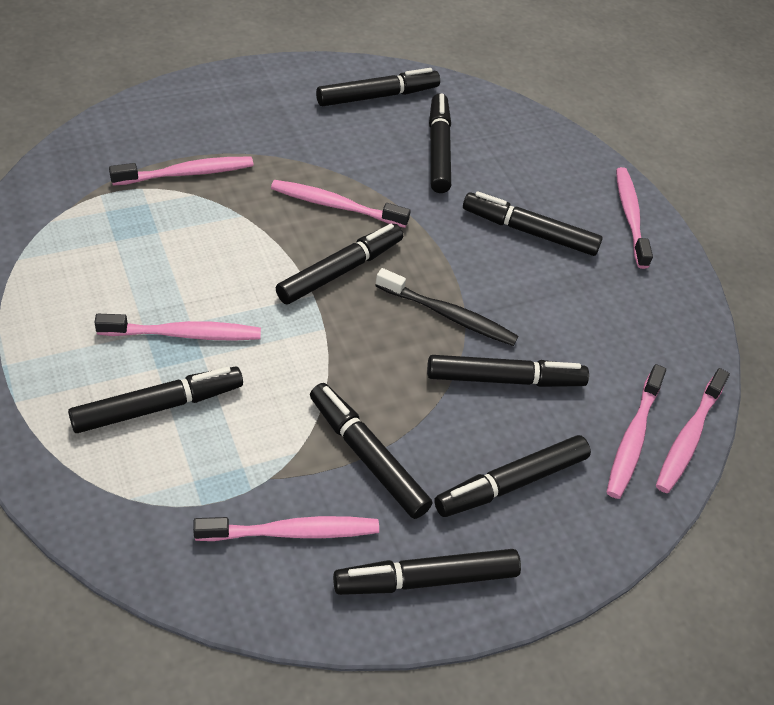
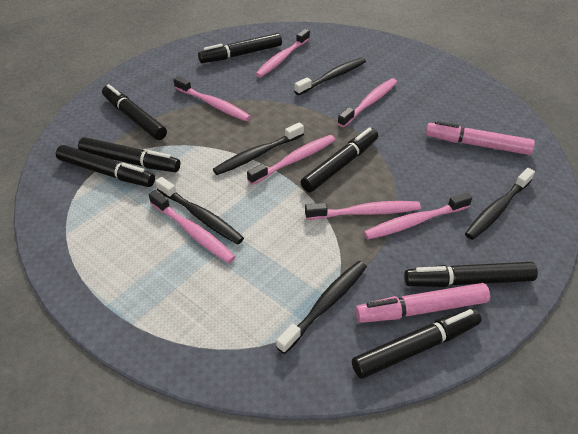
black marker: 9 -> 7
black toothbrush: 1 -> 5
pink marker: 0 -> 2

